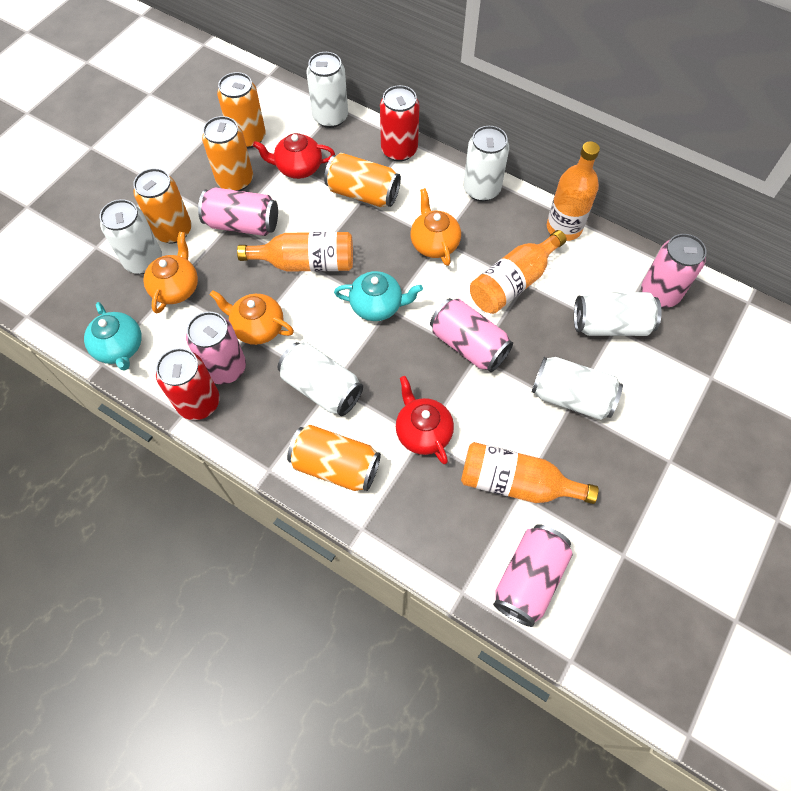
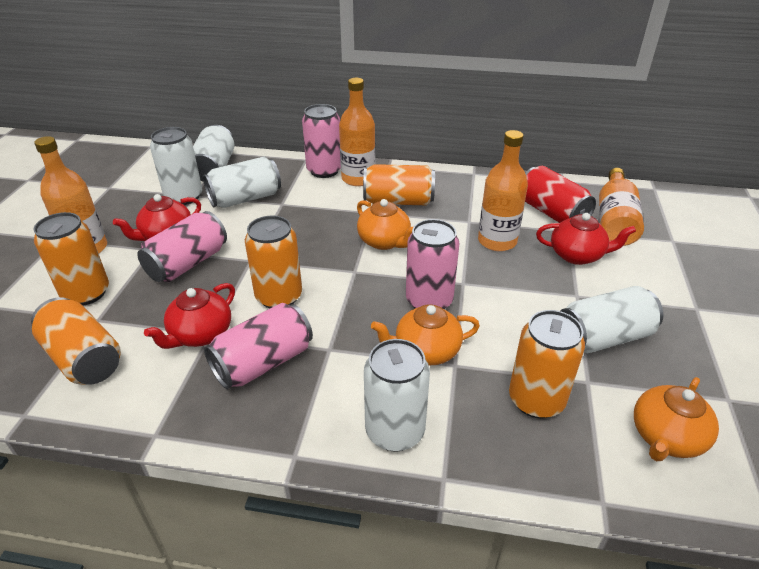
pink can: 5 -> 4
red can: 2 -> 1
red teapot: 2 -> 3
turquoise teapot: 2 -> 0
white can: 6 -> 5

